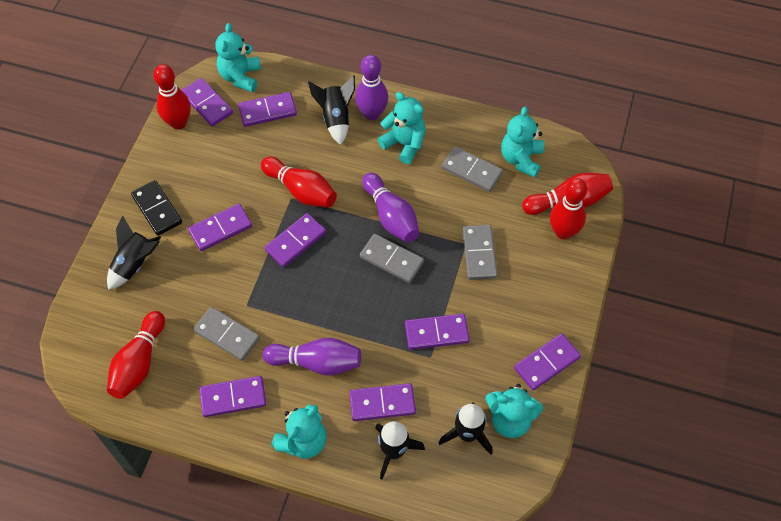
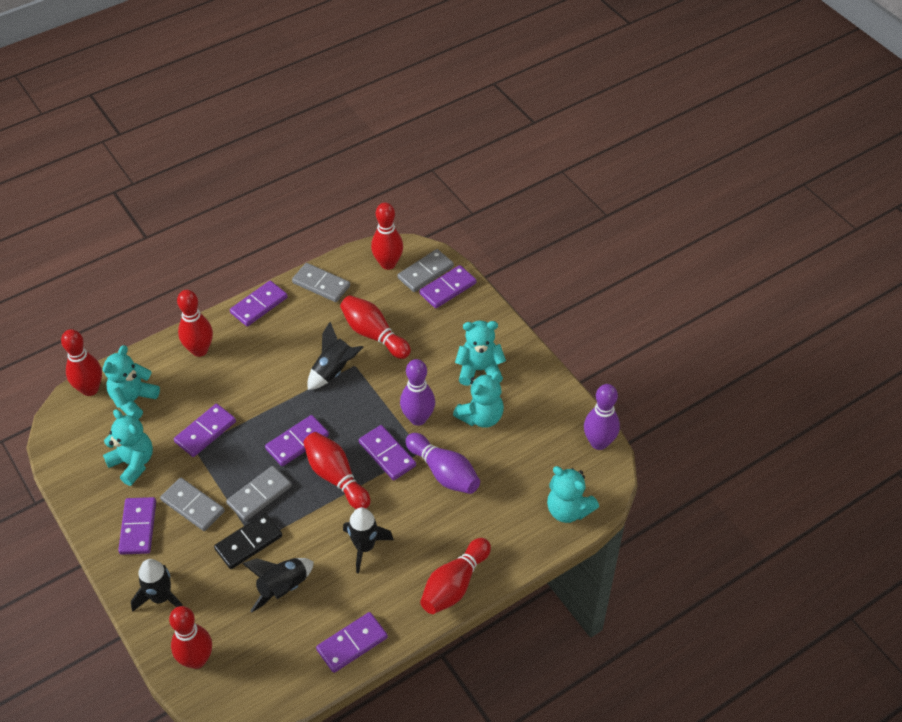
purple domino: 8 -> 7
red bowling pin: 5 -> 7

